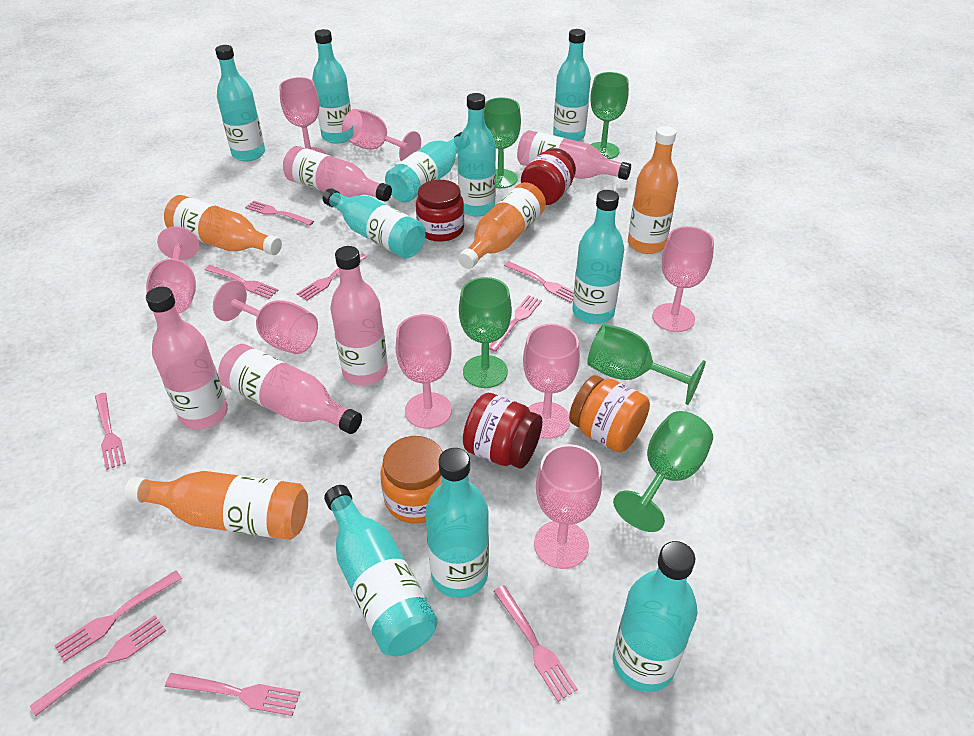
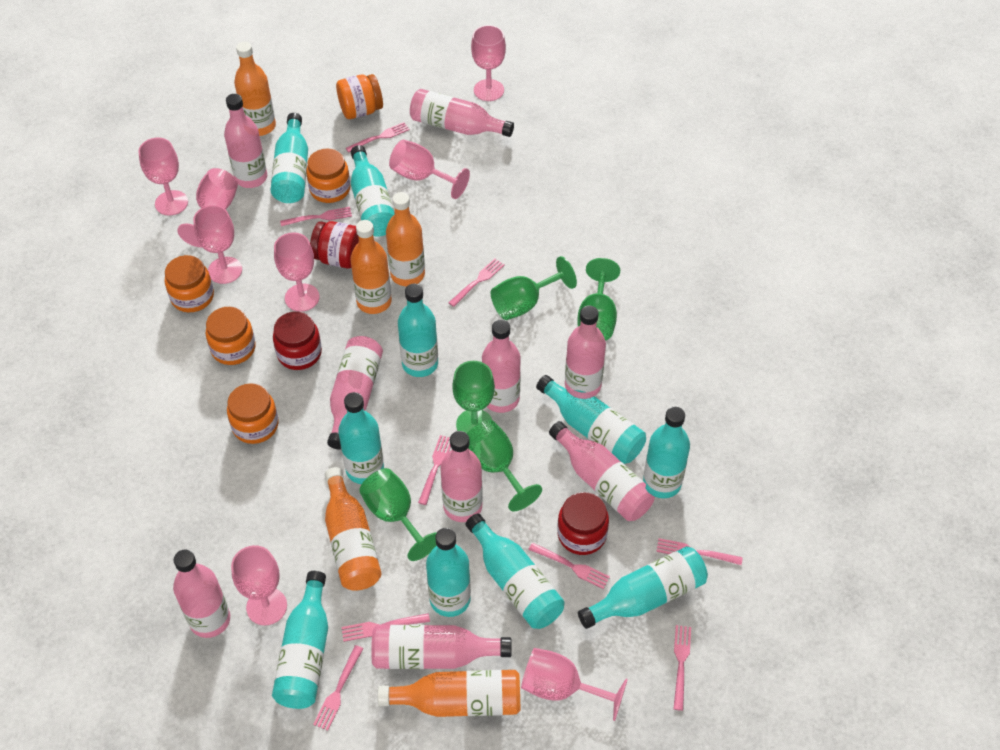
orange bottle: 4 -> 5
orange jar: 2 -> 5
pink bottle: 5 -> 9
pink fork: 10 -> 9

